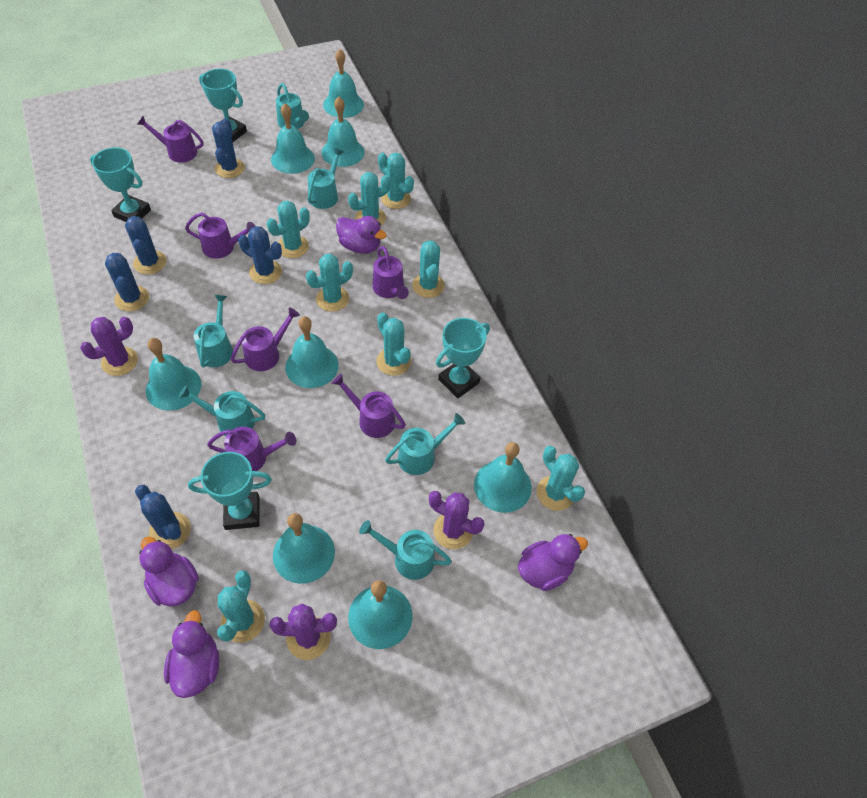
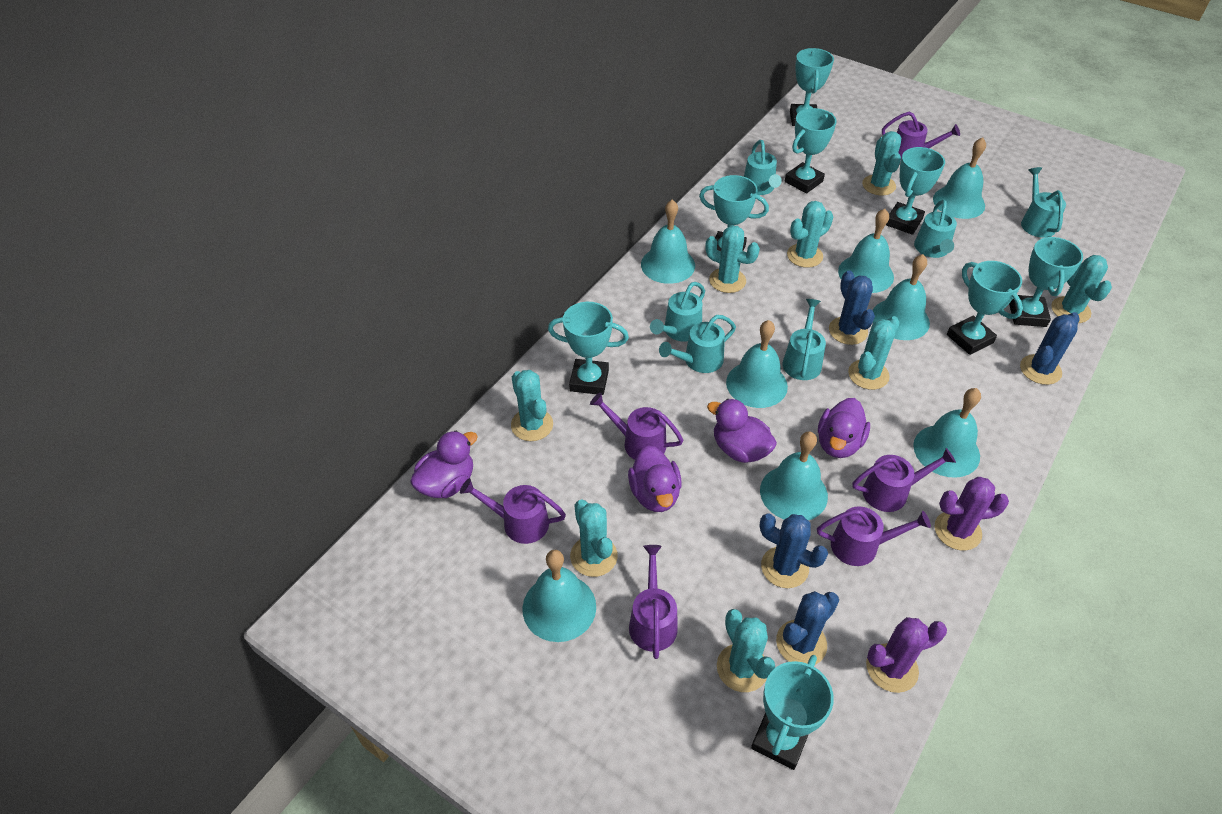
blue cactus: 5 -> 4
purple cactus: 3 -> 2
turquoise trophy: 4 -> 8

